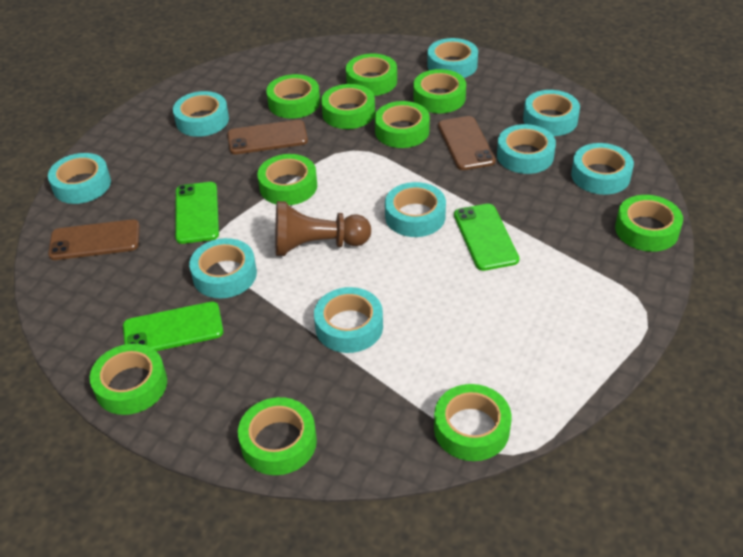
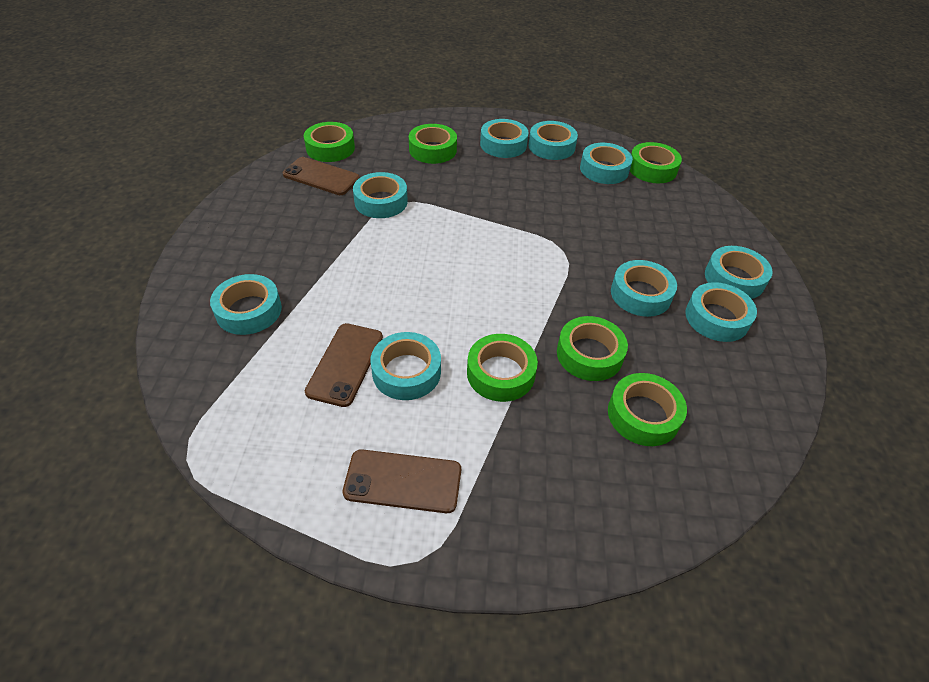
brown pawn: 1 -> 0
green phone: 3 -> 0
green tape: 10 -> 6

